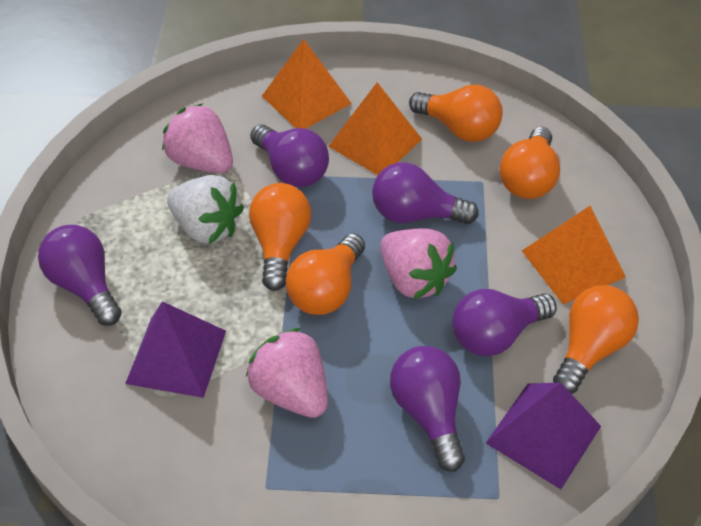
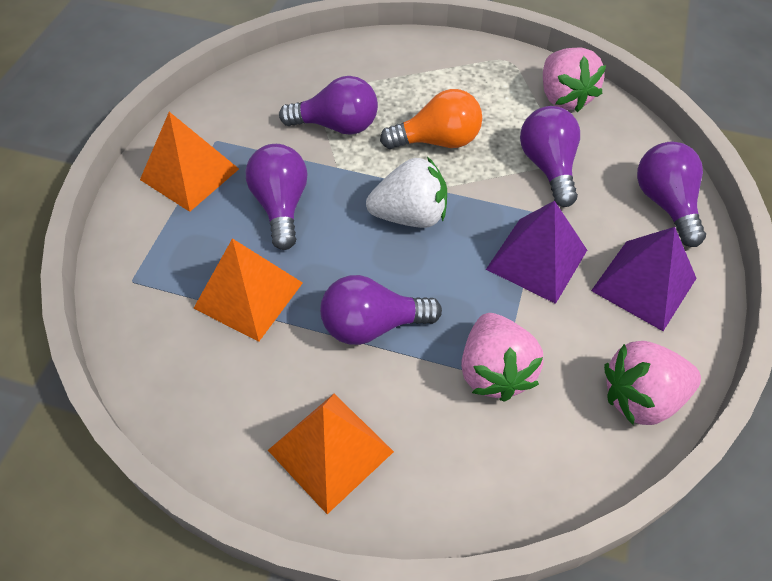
orange light bulb: 5 -> 1

